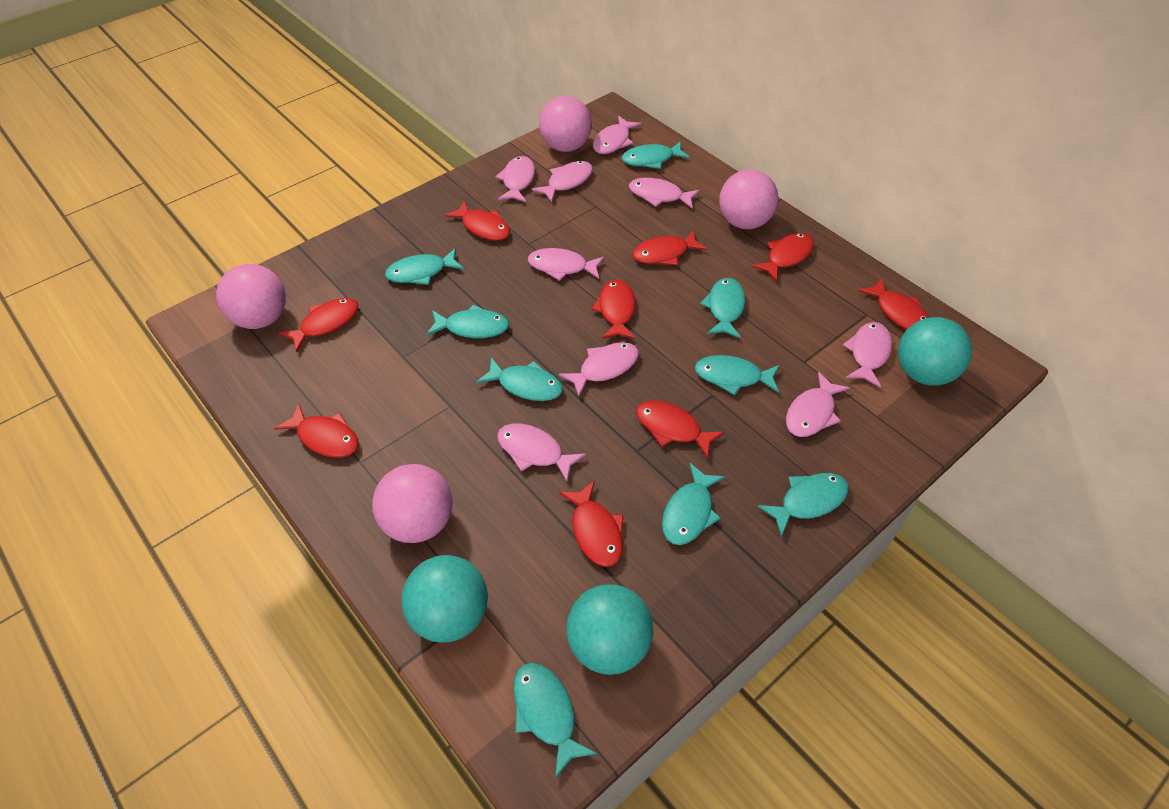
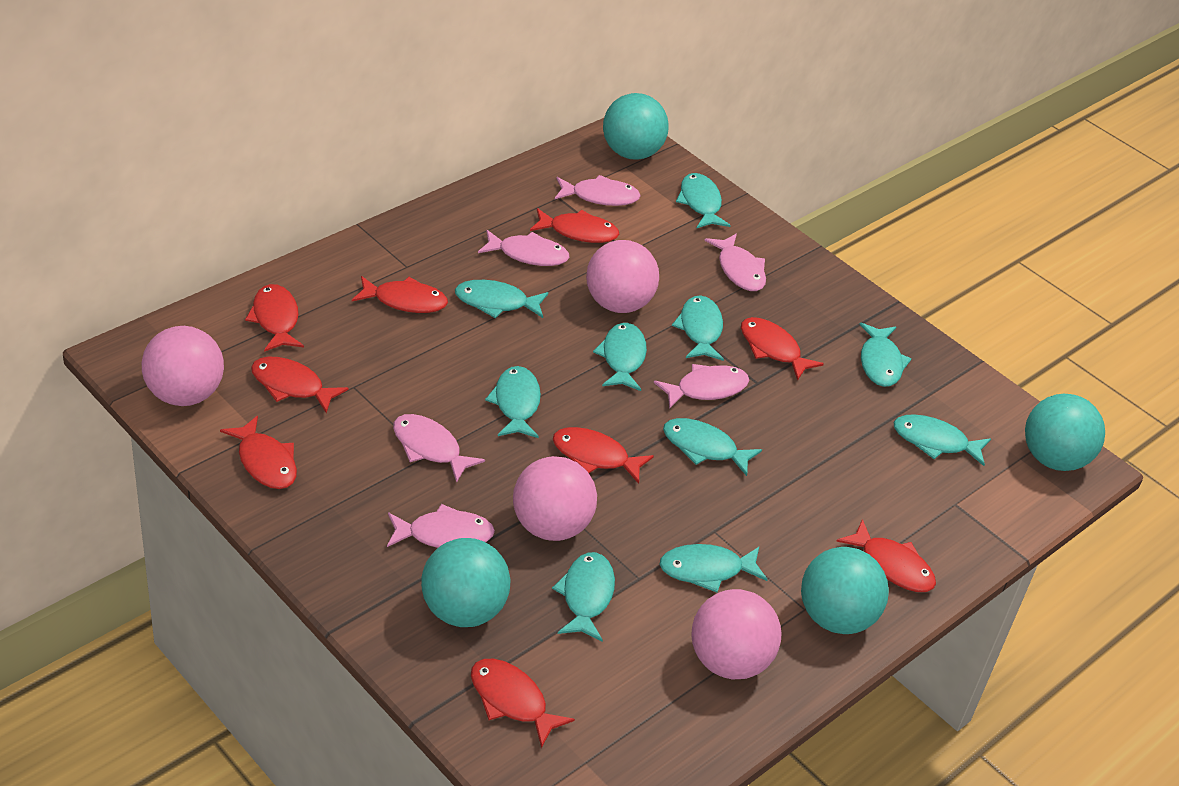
pink fish: 9 -> 6
turquoise ball: 3 -> 4
turquoise fish: 9 -> 10

